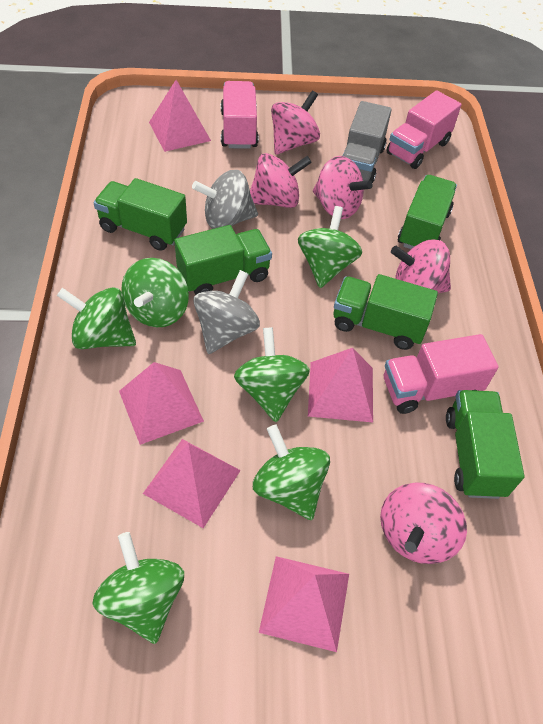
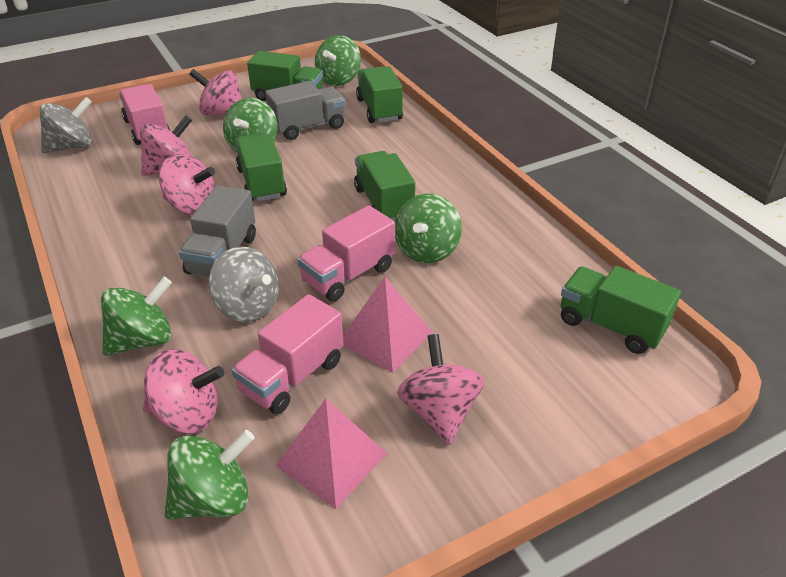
green spinning top: 6 -> 5
grey truck: 1 -> 2
pink pyramid: 5 -> 2

